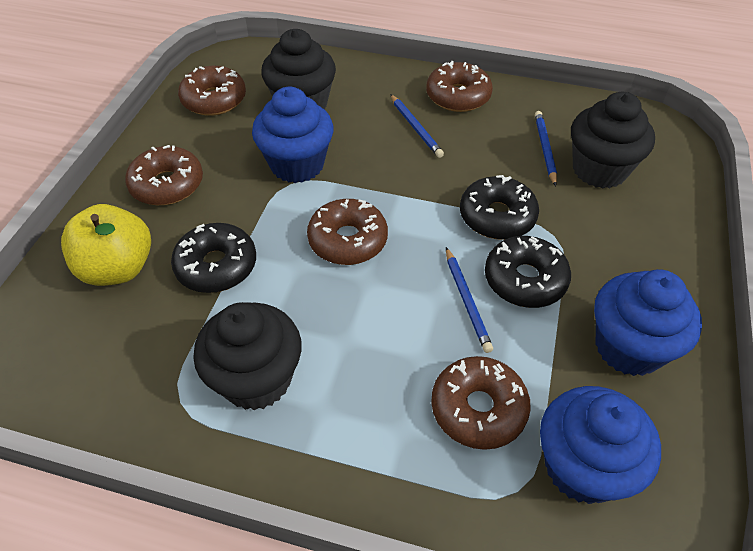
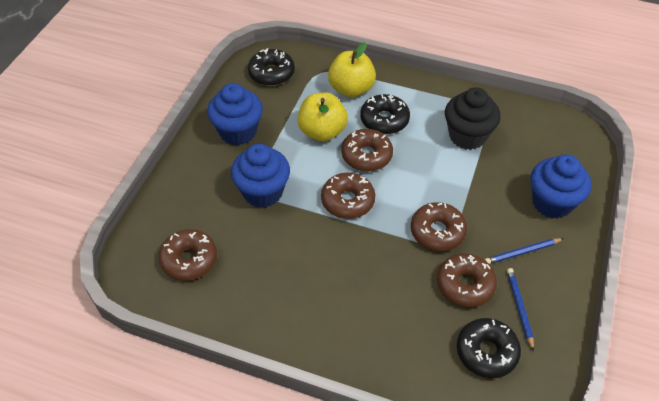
black cupcake: 3 -> 1
blue pencil: 3 -> 2
yellow apple: 1 -> 2

